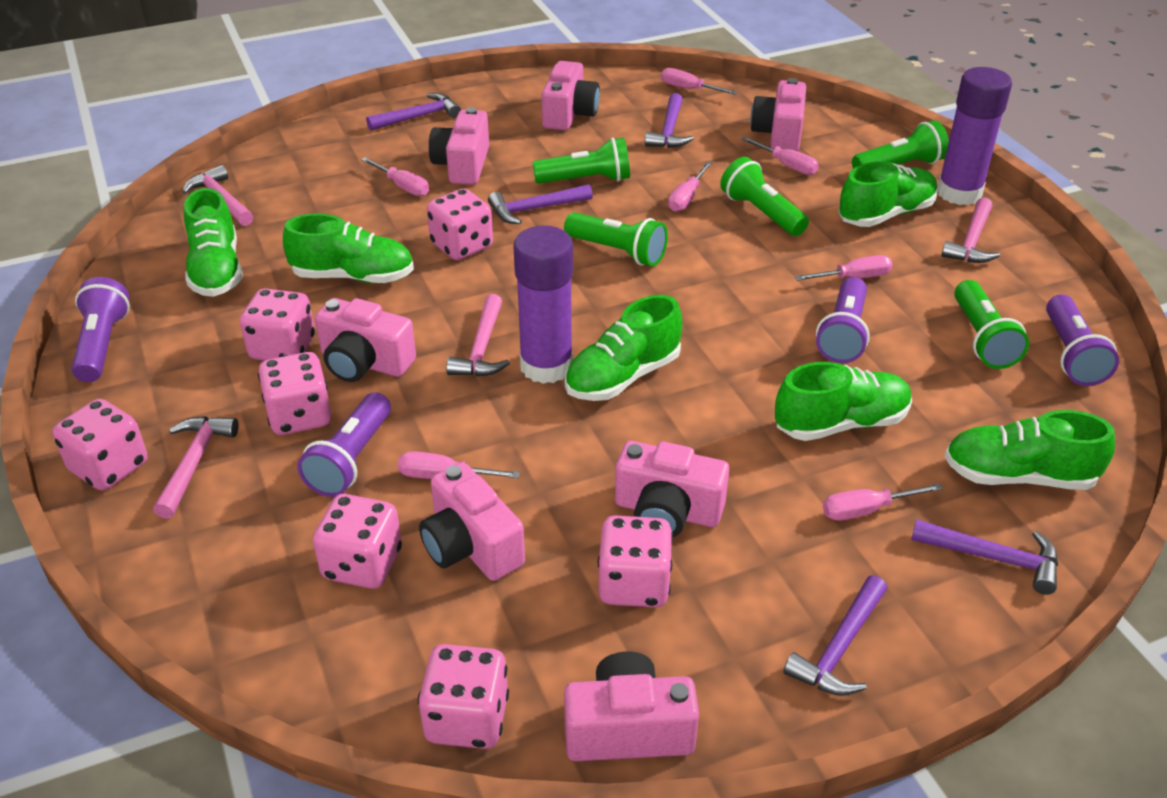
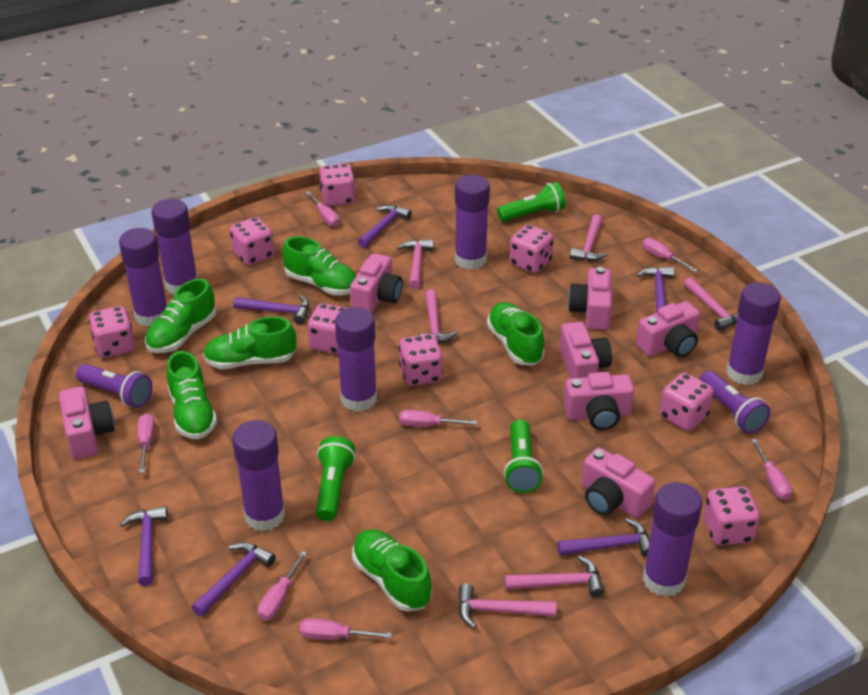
green flashlight: 5 -> 3
pink dice: 7 -> 8
pink hammer: 4 -> 6
purple flashlight: 4 -> 2
purple glue stick: 2 -> 7
purple hammer: 5 -> 6

